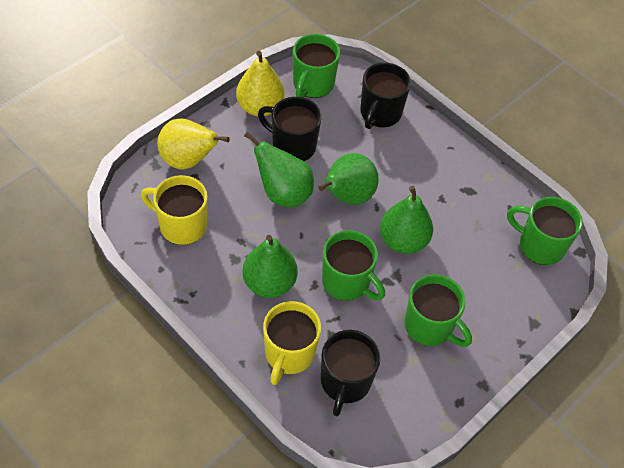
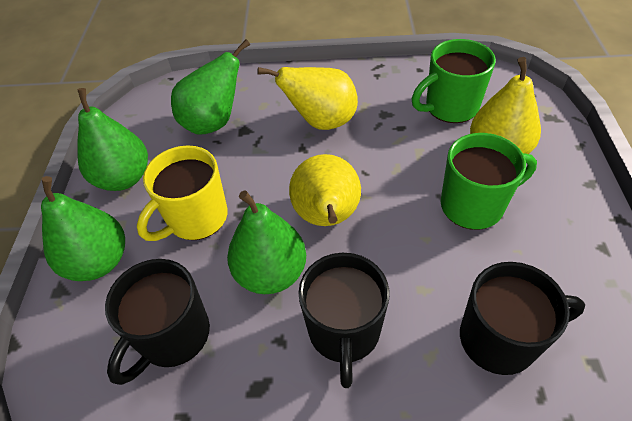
green mug: 4 -> 2
yellow mug: 2 -> 1
yellow pear: 2 -> 3

